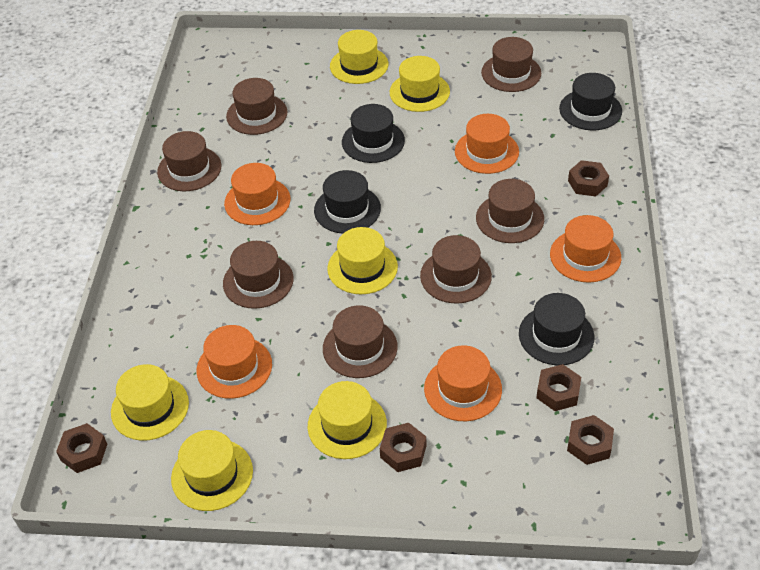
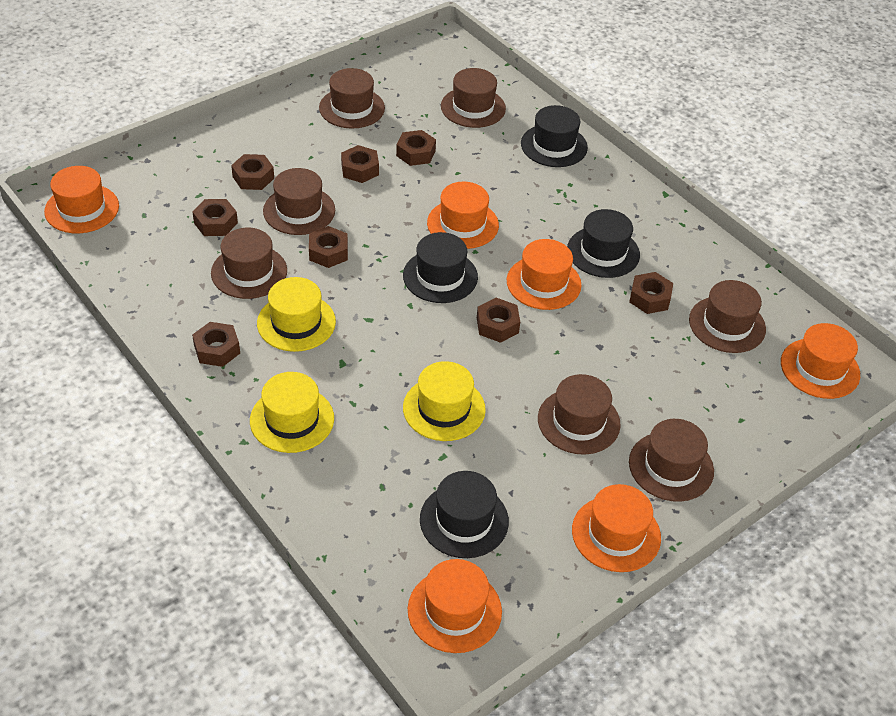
brown nut: 5 -> 8
orange hat: 5 -> 6
yellow hat: 6 -> 3

